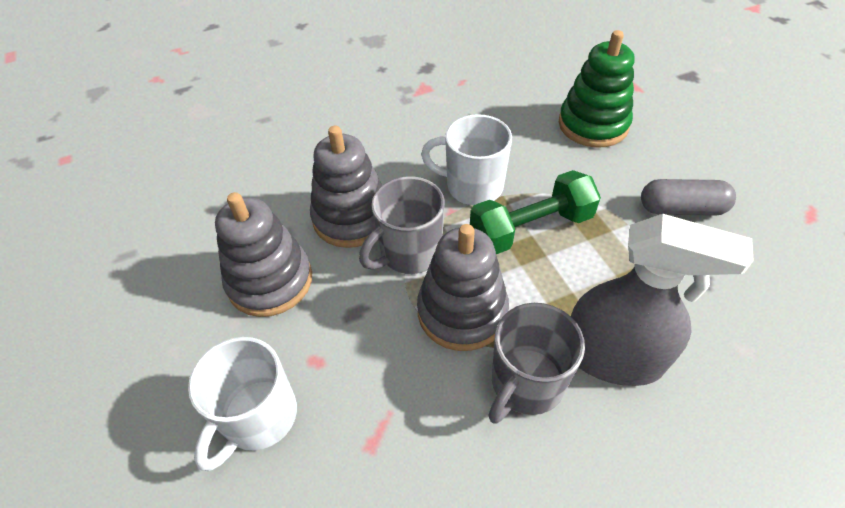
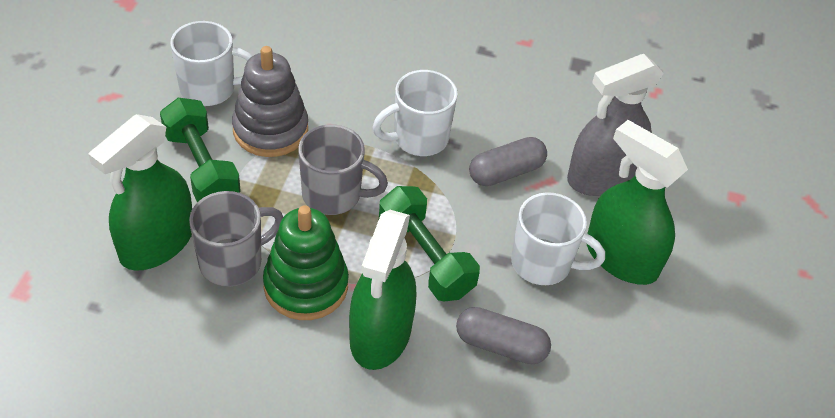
green dumbbell: 1 -> 2
green spray bottle: 0 -> 3
grey capsule: 1 -> 2
grey stacking toy: 3 -> 1
white mug: 2 -> 3

